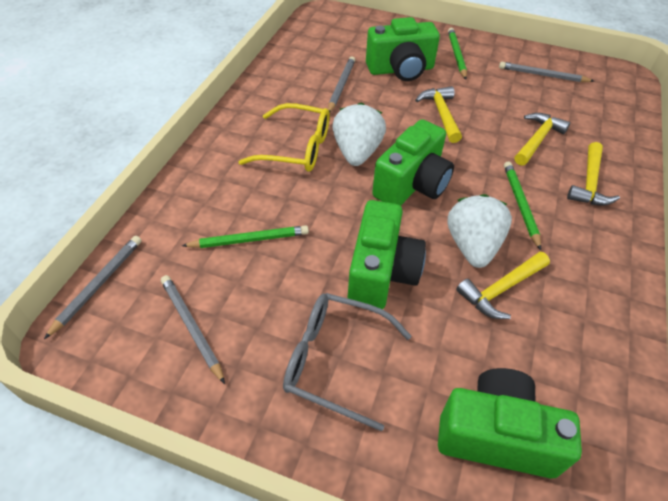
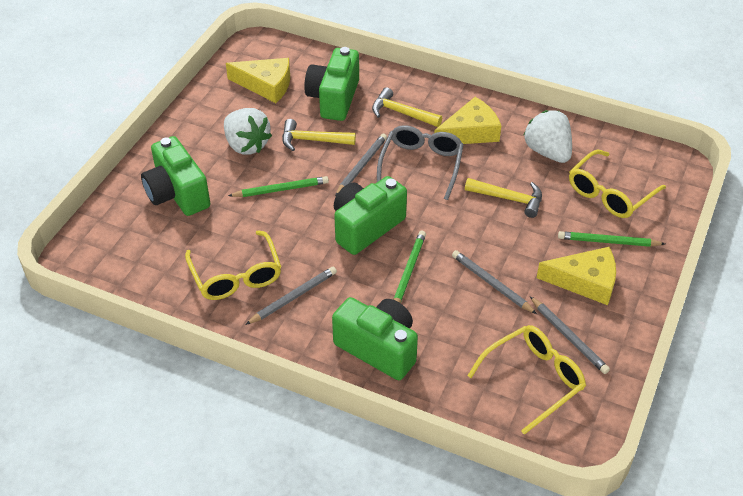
yellow cheese: 0 -> 3
yellow glasses: 1 -> 3
yellow hammer: 4 -> 3

